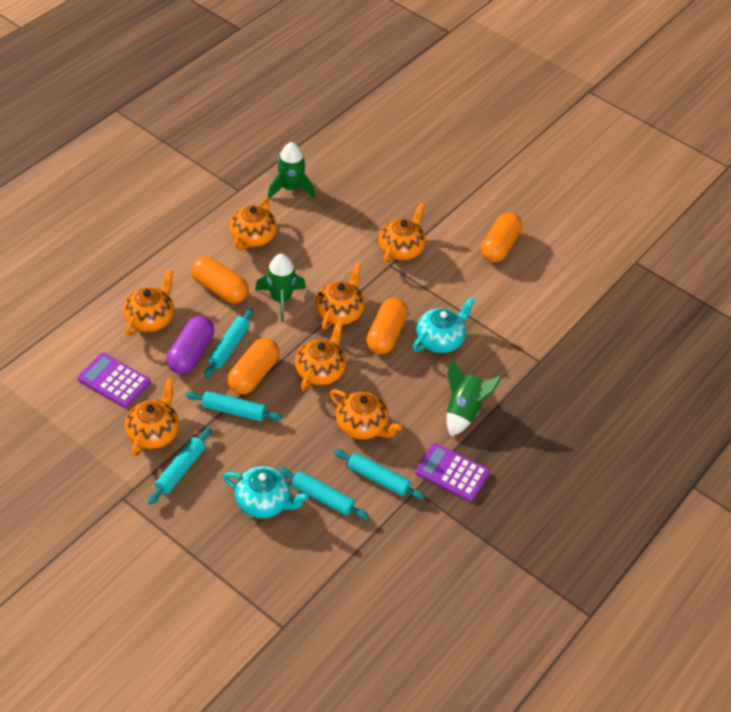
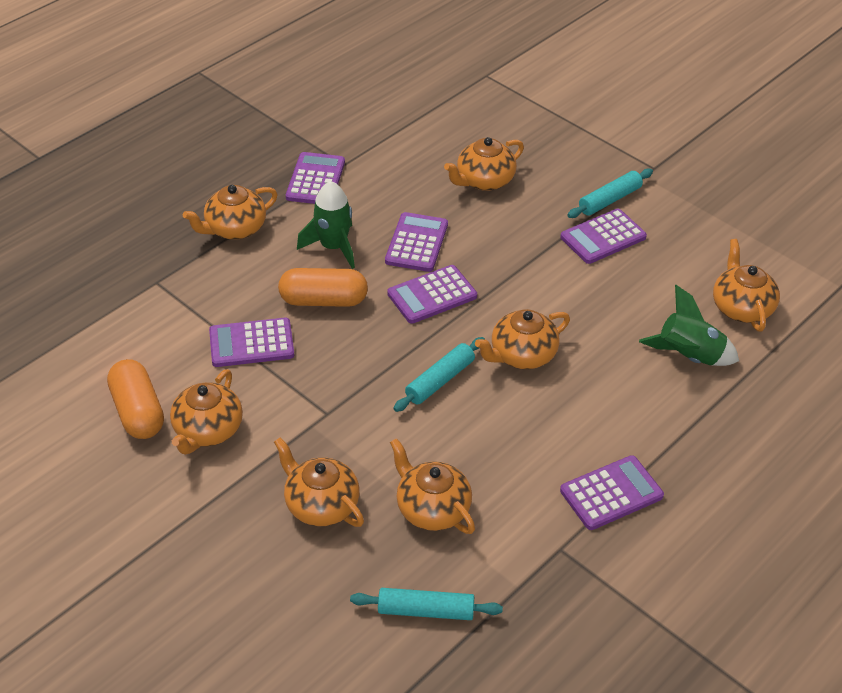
green rocket: 3 -> 2
orange capsule: 4 -> 2
purple calculator: 2 -> 6
purple capsule: 1 -> 0
turquoise rolling pin: 5 -> 3
turquoise teapot: 2 -> 0

